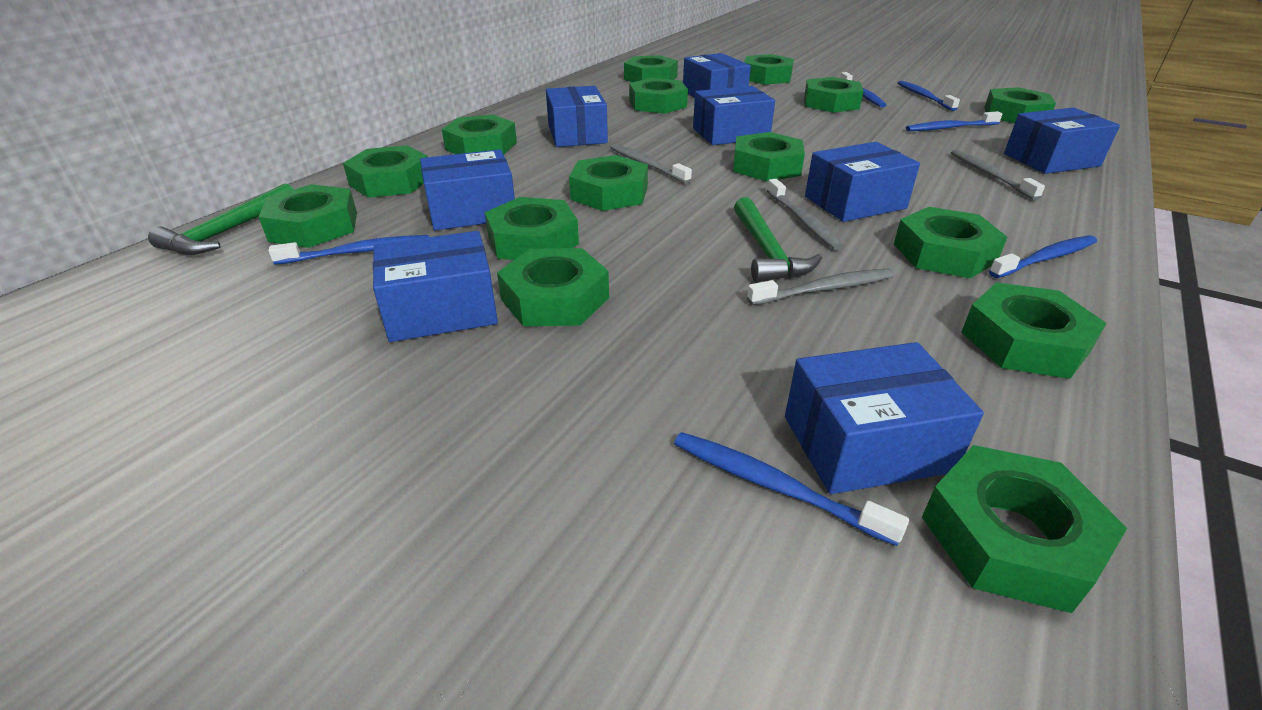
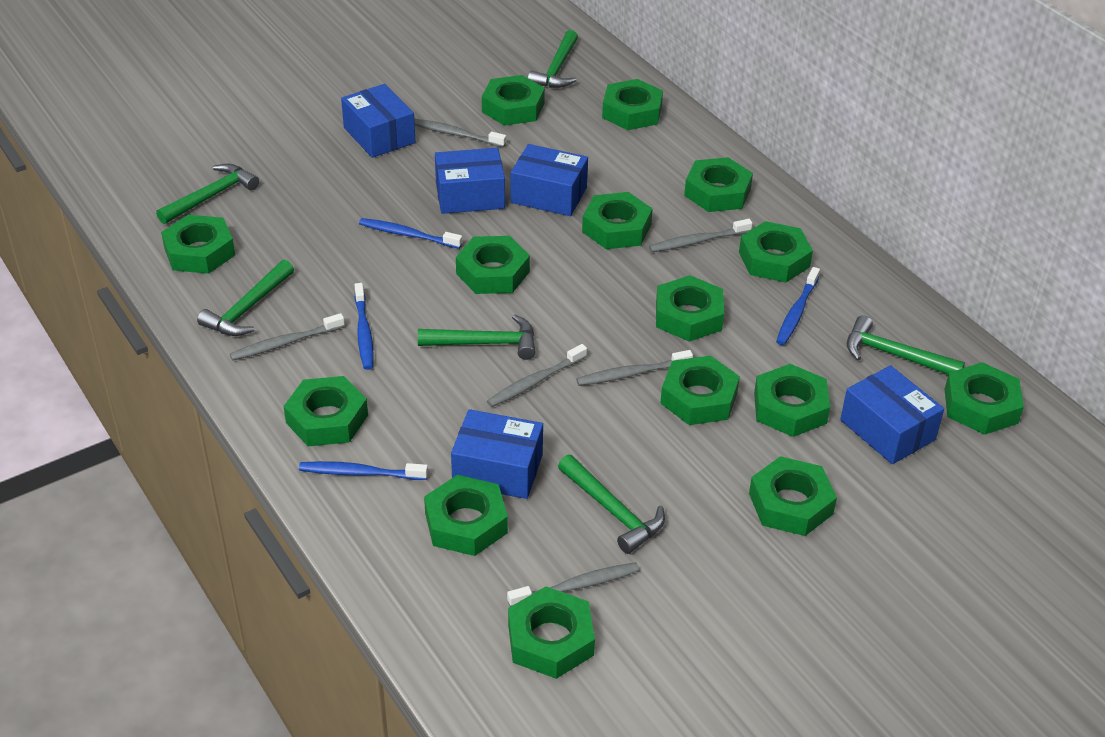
blue box: 8 -> 5
blue toothbrush: 6 -> 4
green hammer: 2 -> 6
grey toothbrush: 4 -> 6

